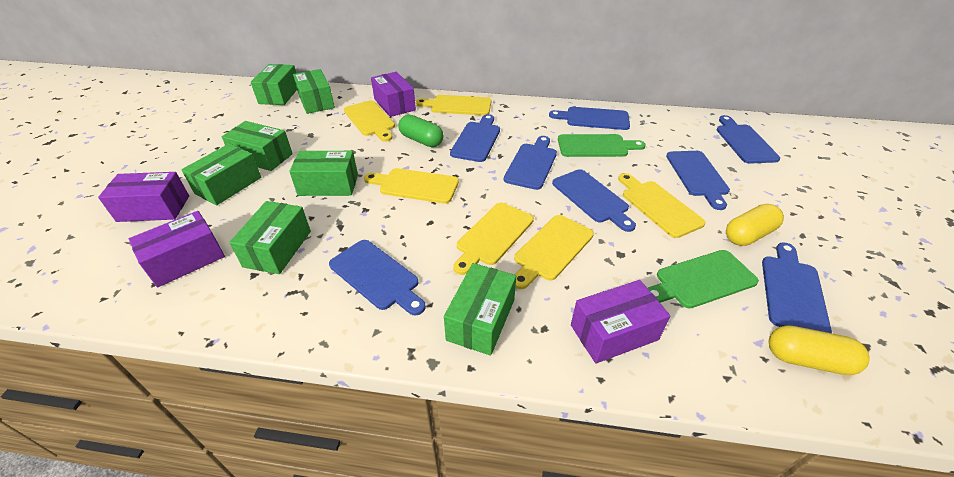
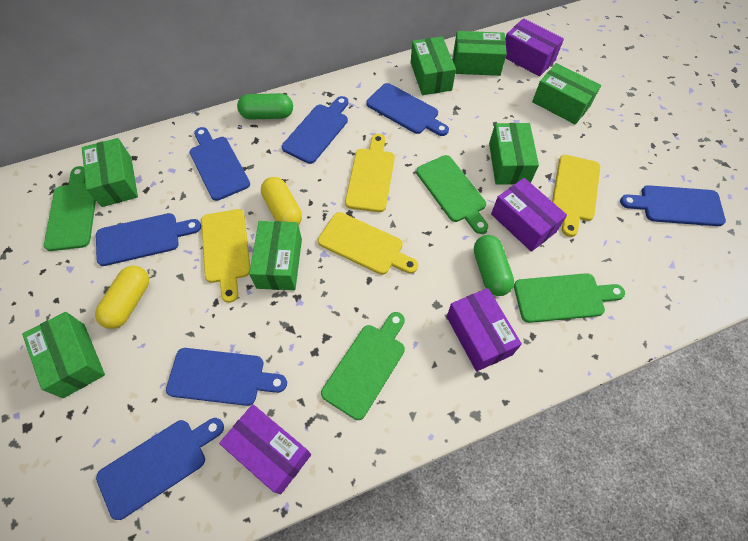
blue cutting board: 8 -> 7
green capsule: 1 -> 2
green cutting board: 2 -> 4
yellow cutting board: 6 -> 4

